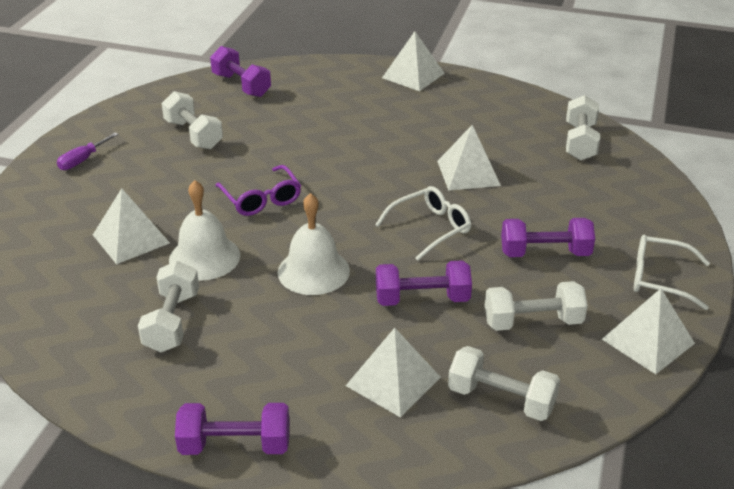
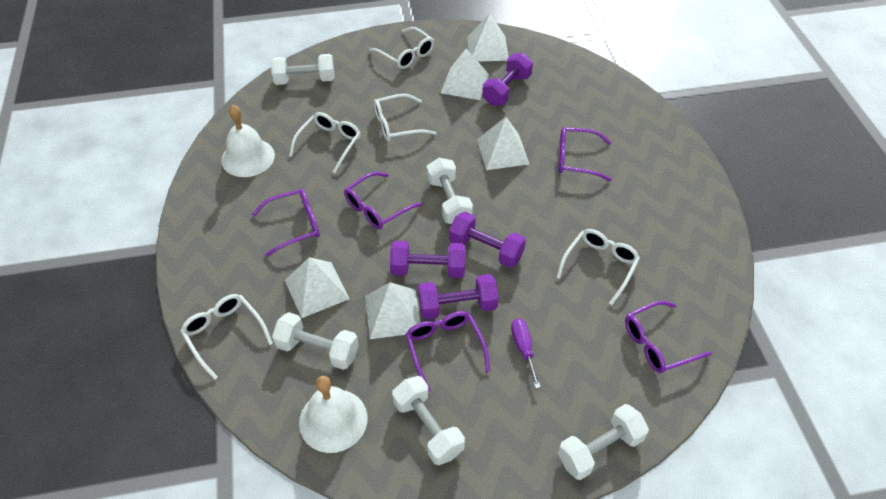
purple glasses: 1 -> 5
white glasses: 2 -> 5

